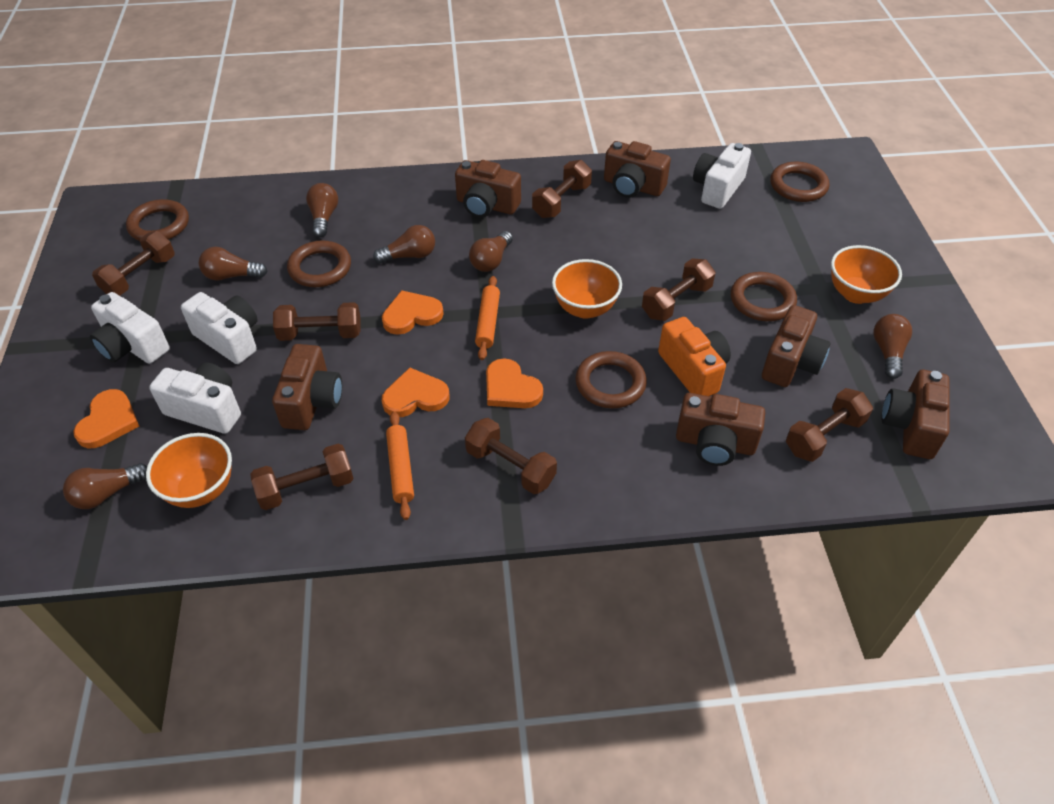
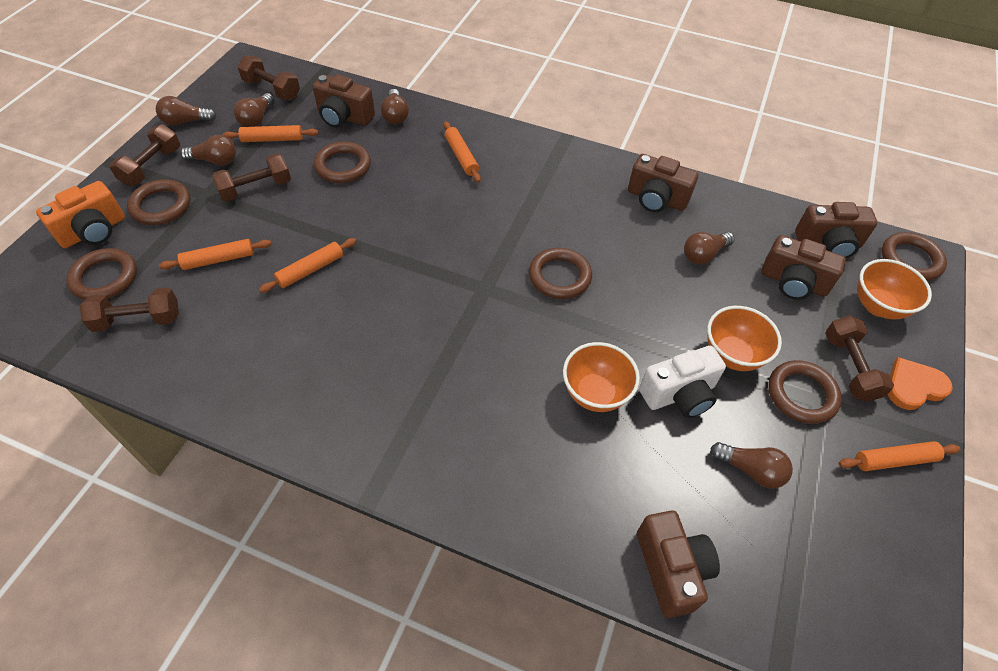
brown camera: 6 -> 5
brown dumbbell: 7 -> 5
brown ring: 5 -> 6
orange heart: 4 -> 1
orange rolling pin: 2 -> 5
white camera: 4 -> 1

